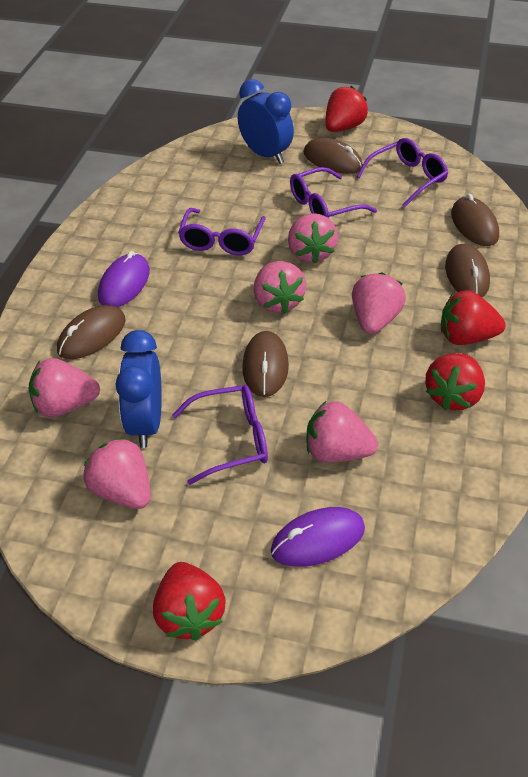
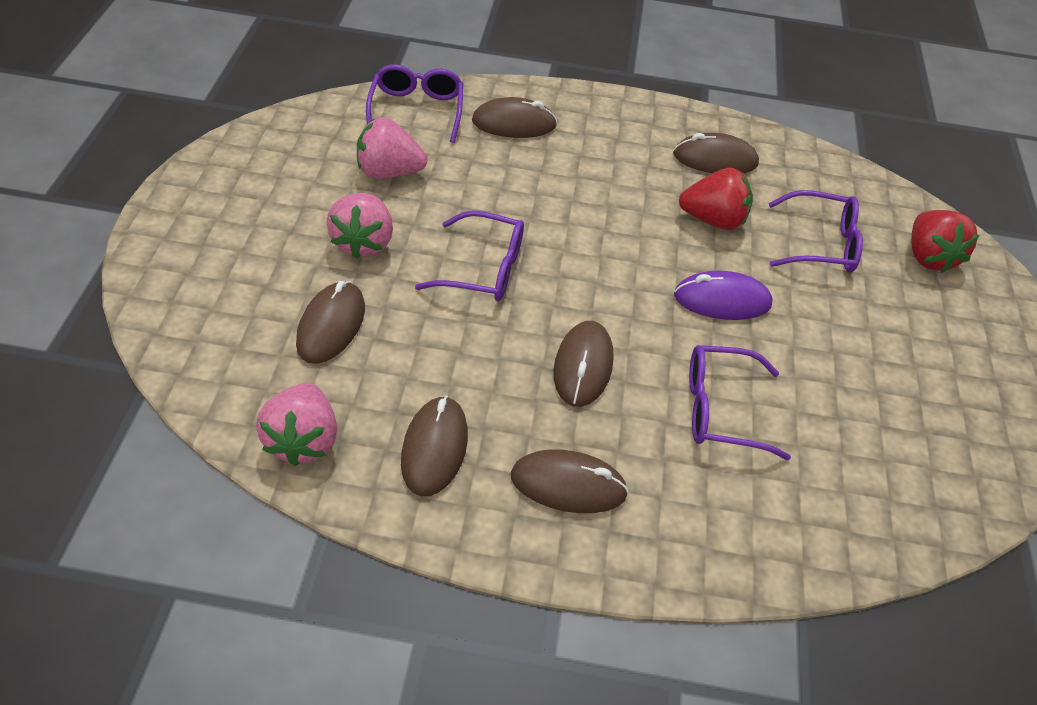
blue clock: 2 -> 0
brown mouse: 5 -> 6
pink strawberry: 6 -> 3
purple mouse: 2 -> 1
red strawberry: 4 -> 2

